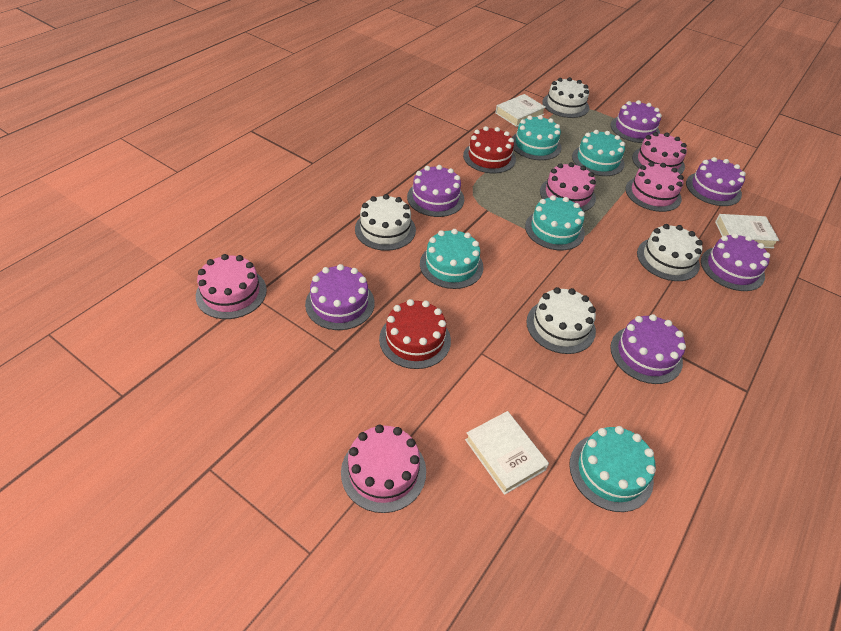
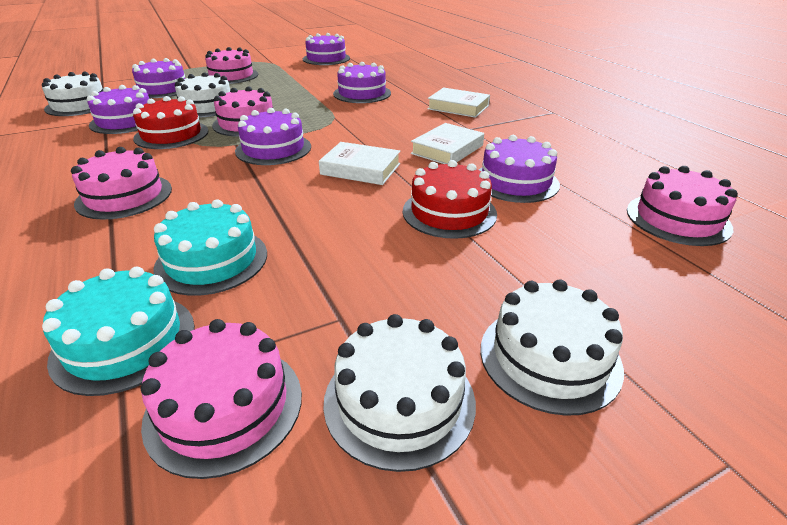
turquoise cake: 5 -> 2

